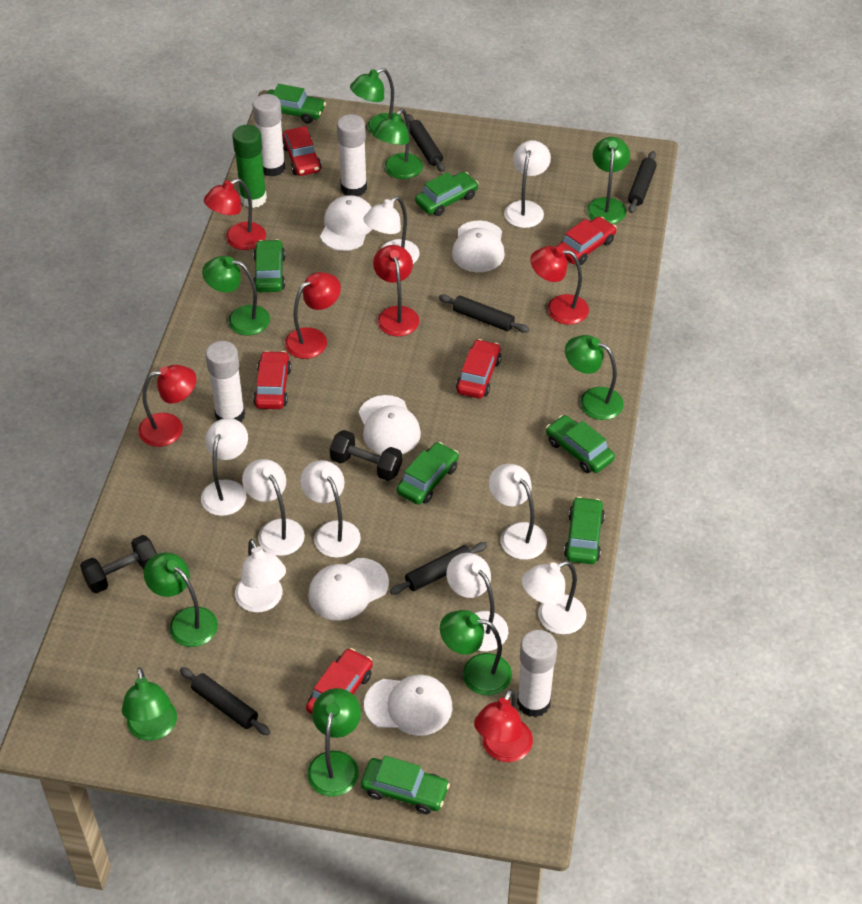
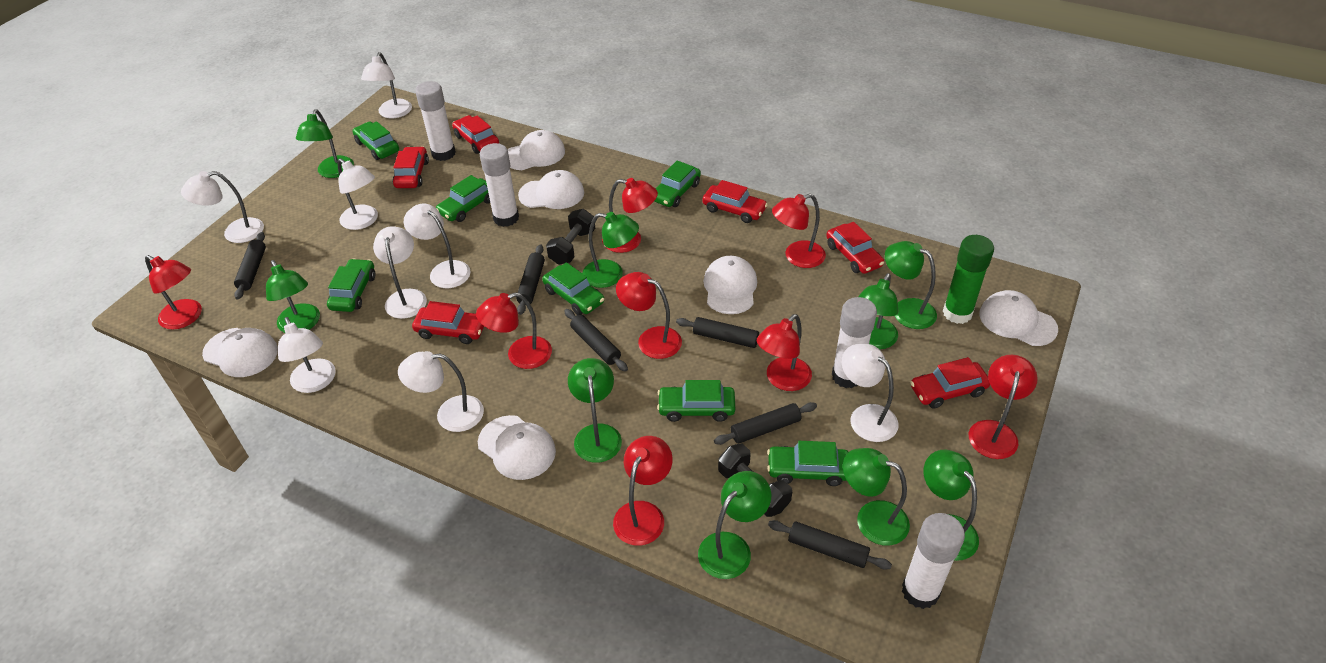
black rolling pin: 5 -> 6
red car: 5 -> 6
red lamp: 6 -> 8
white cap: 5 -> 6
white lamp: 9 -> 8

